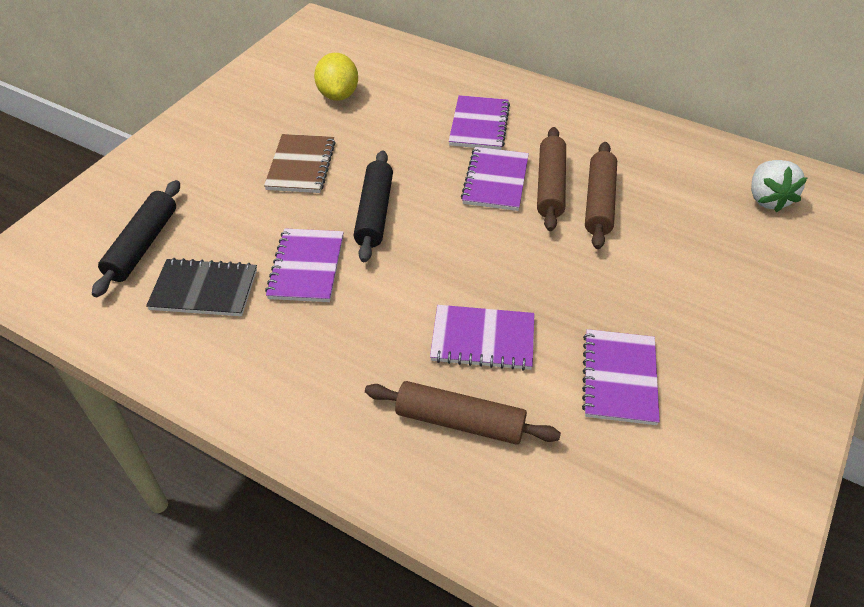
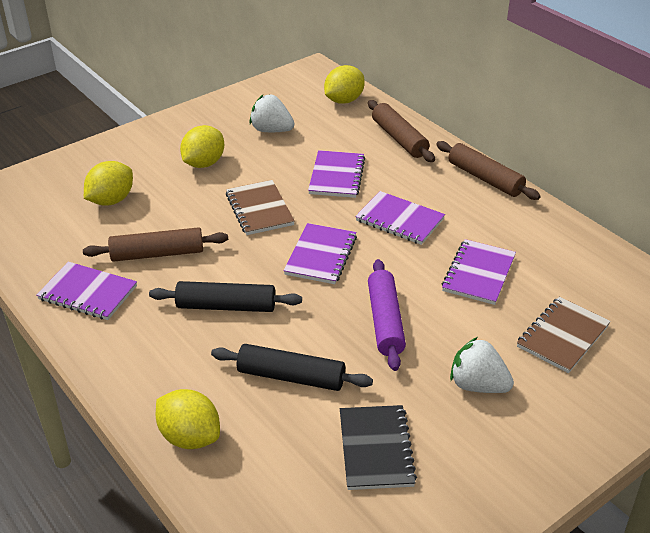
brown notebook: 1 -> 2
purple rolling pin: 0 -> 1
white strawberry: 1 -> 2
yellow lemon: 1 -> 4

